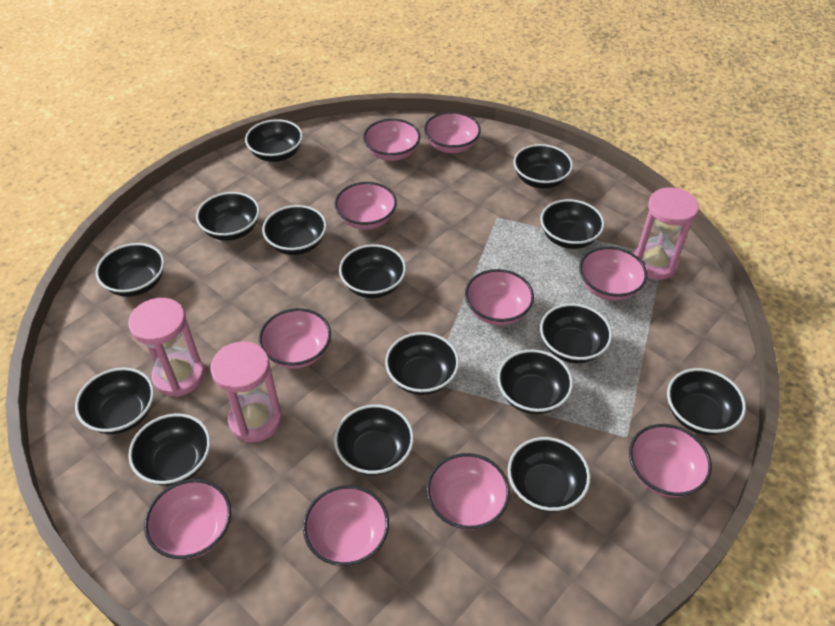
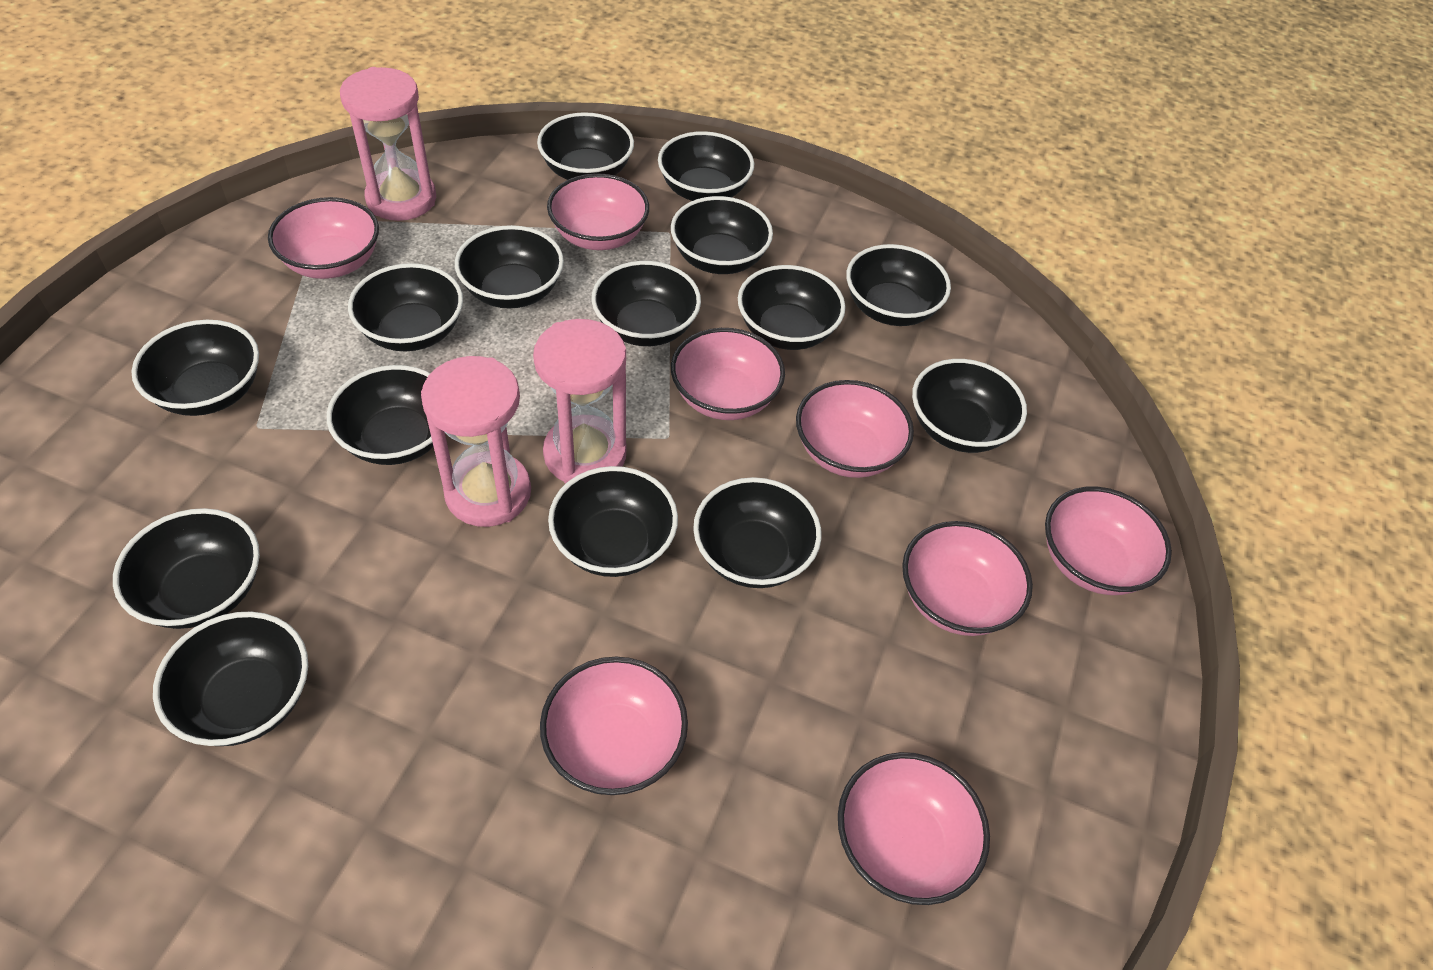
pink bowl: 10 -> 8

